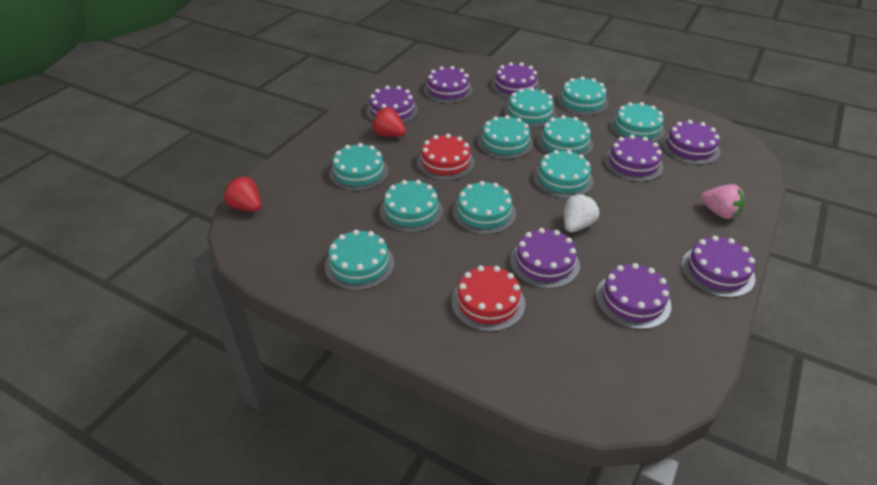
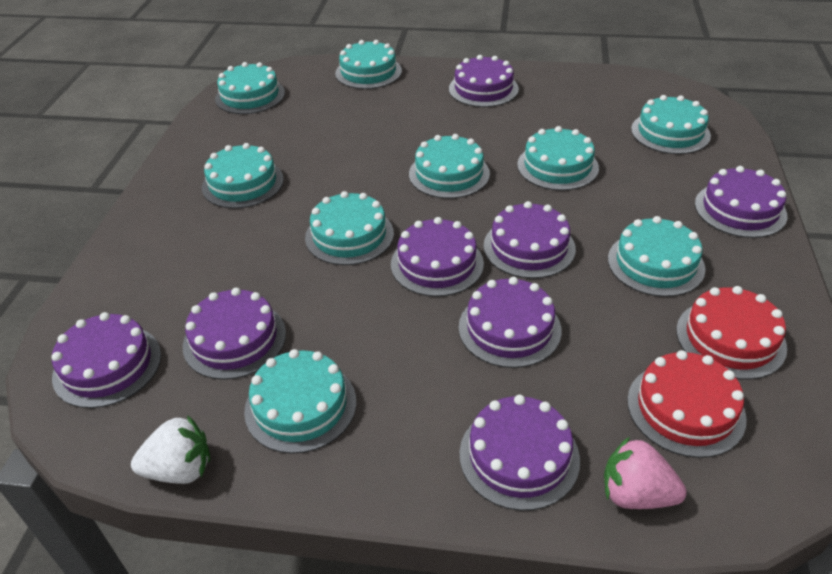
red strawberry: 2 -> 0
turquoise cake: 10 -> 9

